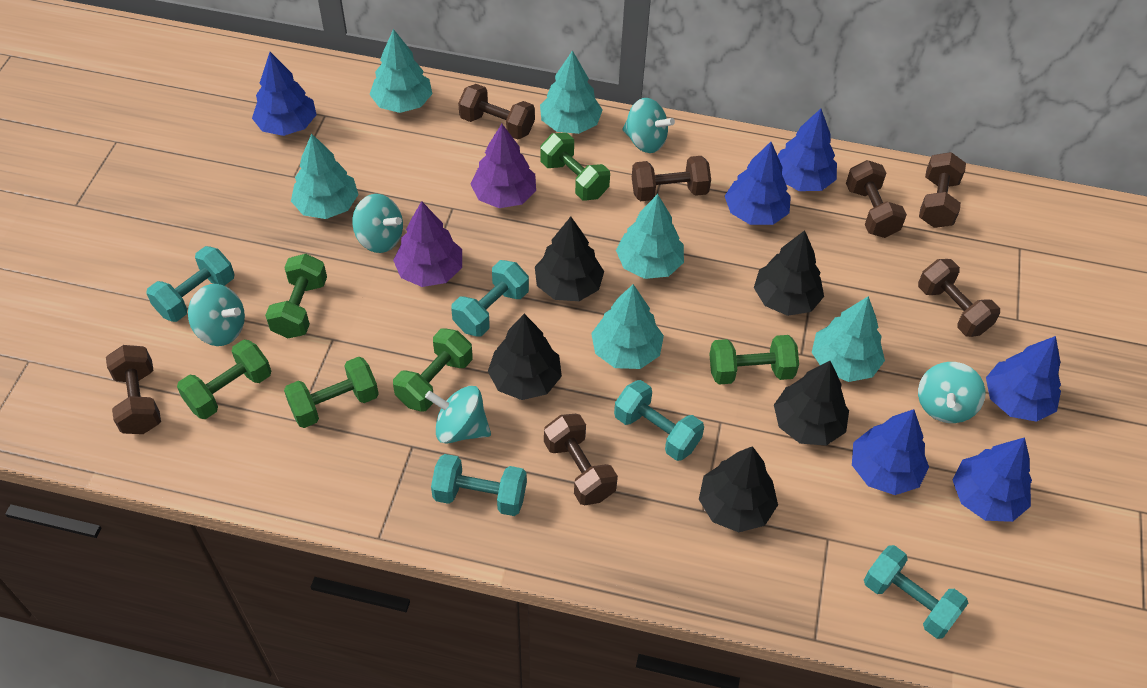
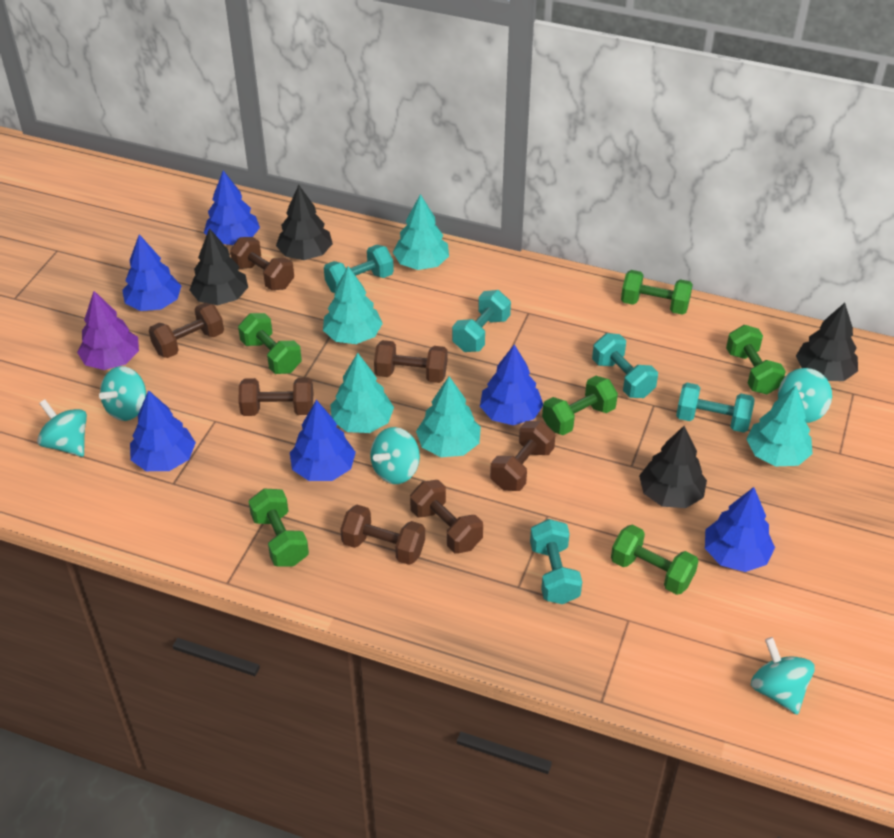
black tree: 5 -> 4
purple tree: 2 -> 1
turquoise tree: 6 -> 5

